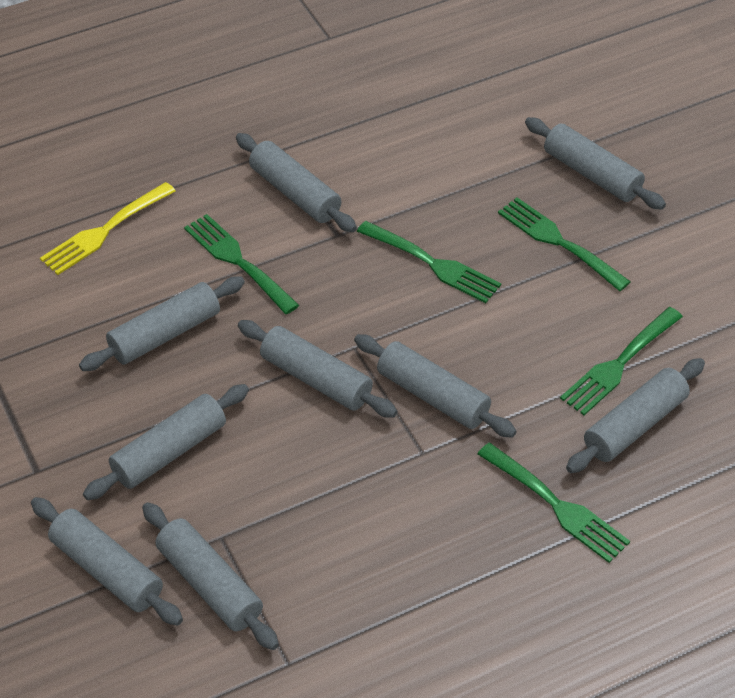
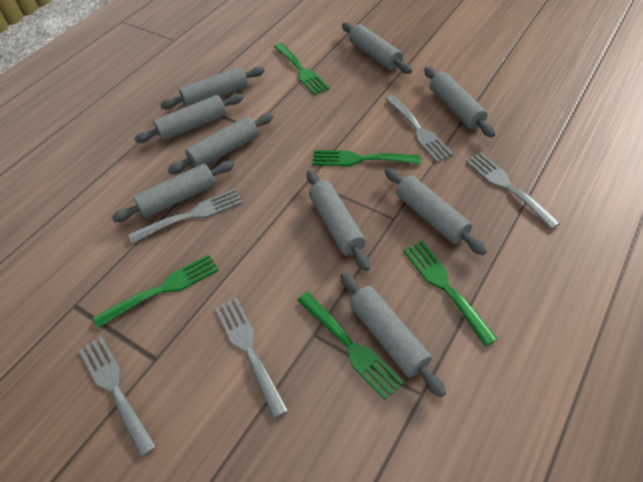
grey fork: 0 -> 5
yellow fork: 1 -> 0

